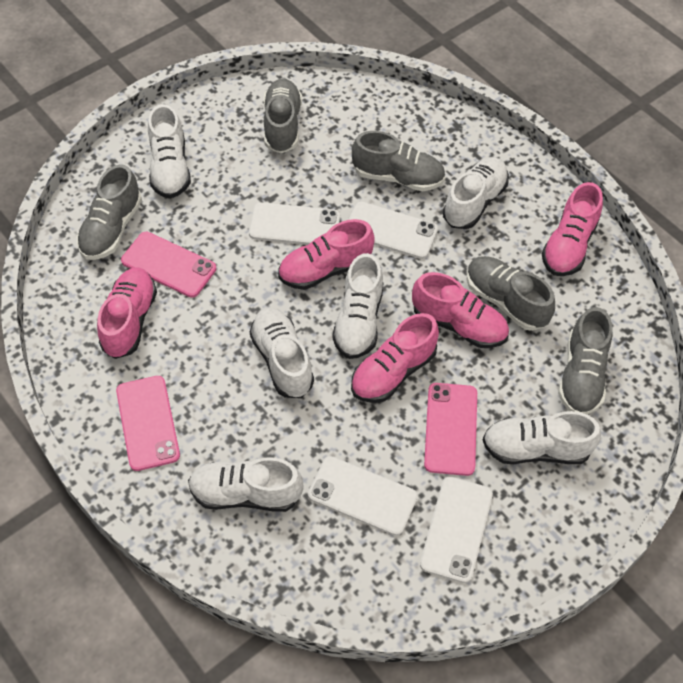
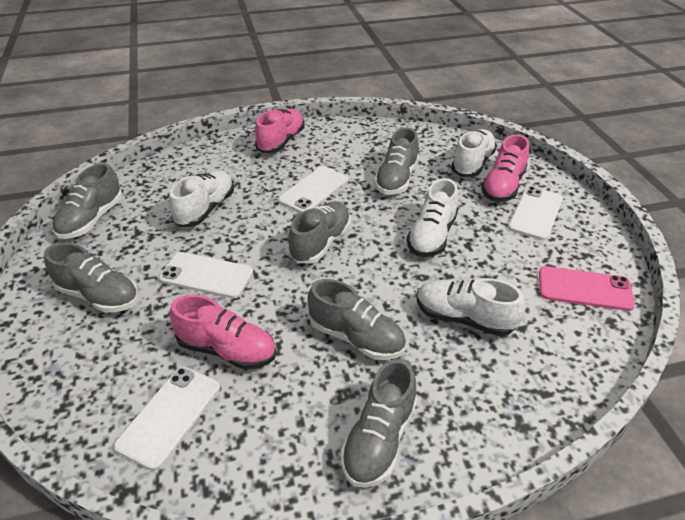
grey shoe: 5 -> 6
pink phone: 3 -> 1
pink shoe: 5 -> 3
white shoe: 6 -> 4

